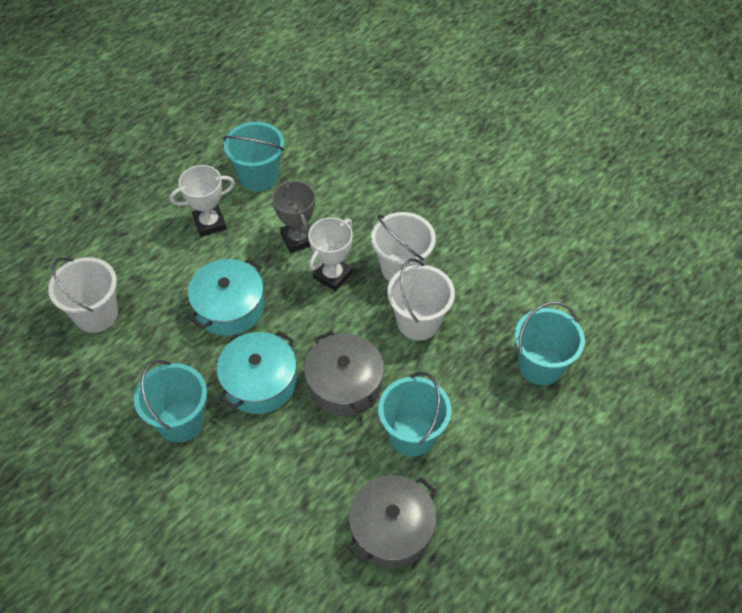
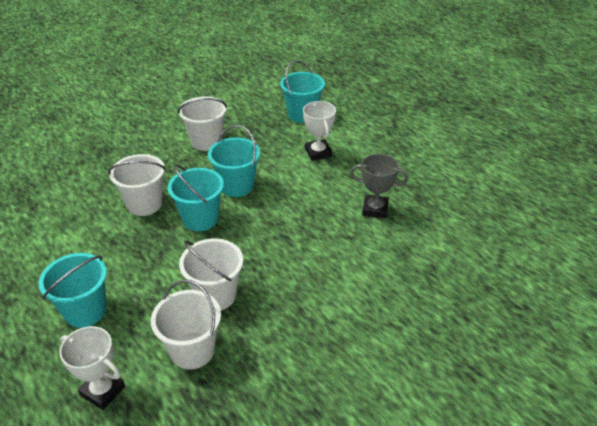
grey pot: 2 -> 0
turquoise pot: 2 -> 0
white bucket: 3 -> 4

